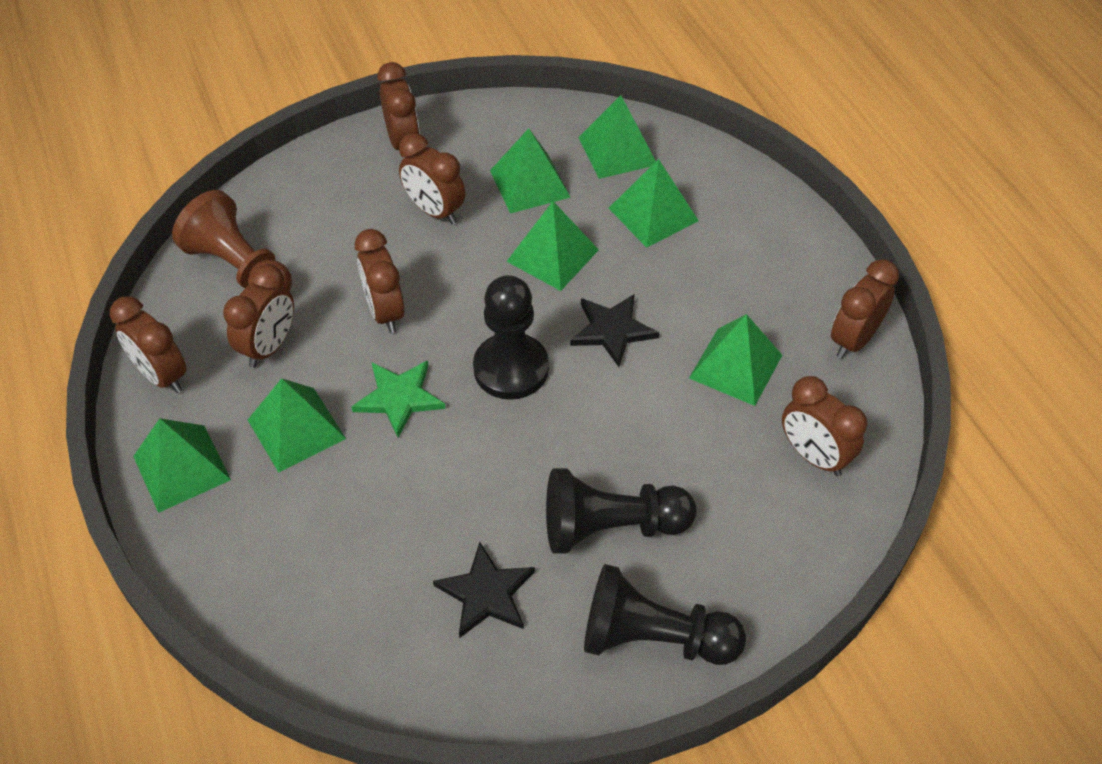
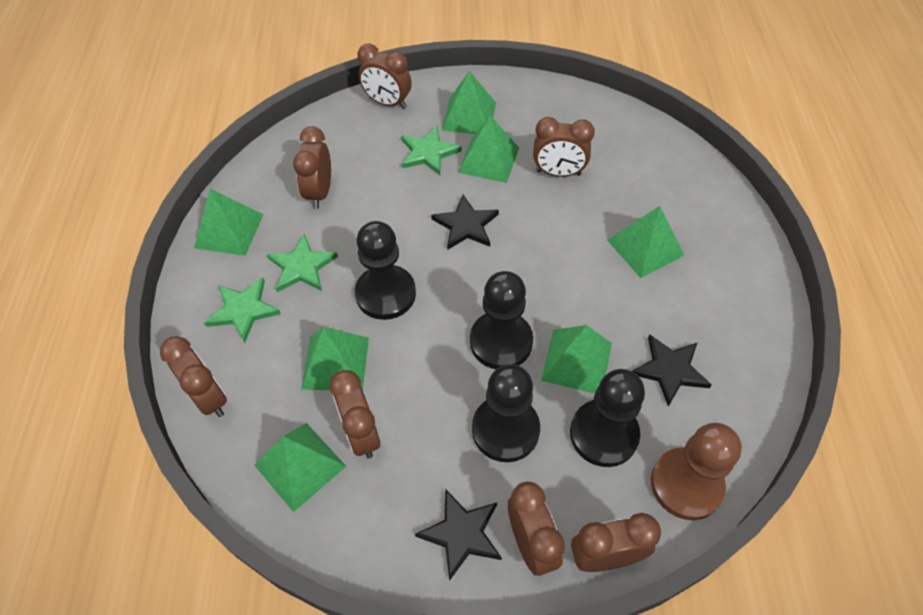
black pawn: 3 -> 4
black star: 2 -> 3
green star: 1 -> 3

